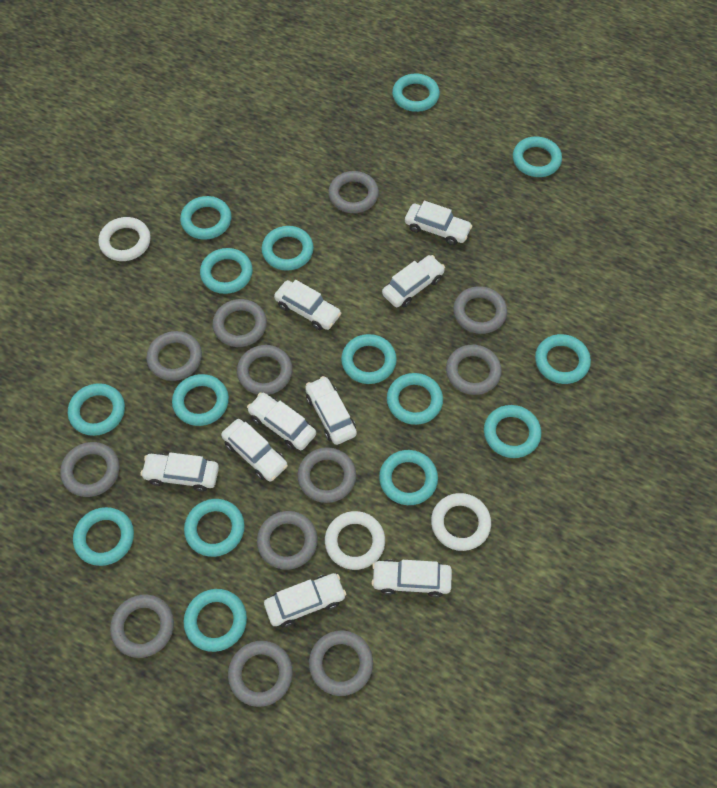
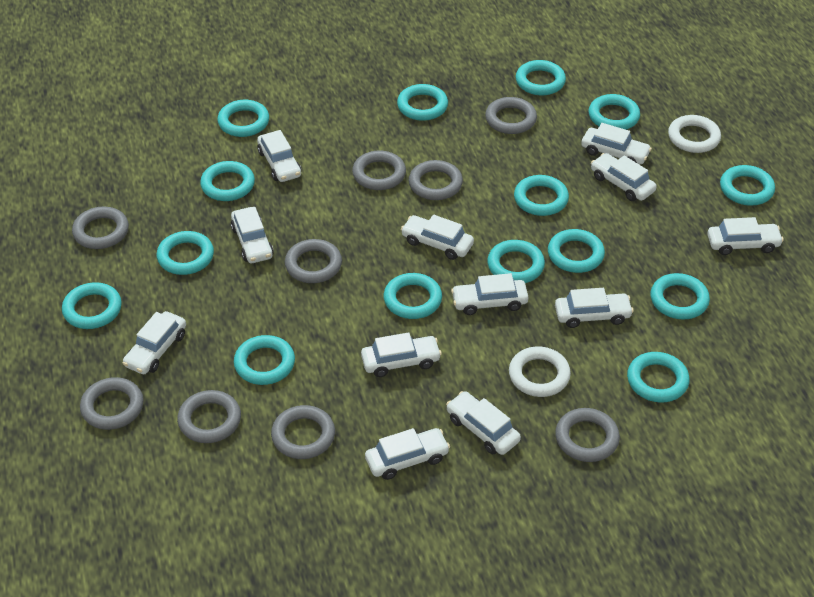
grey ring: 12 -> 9
white car: 9 -> 12
white ring: 3 -> 2

